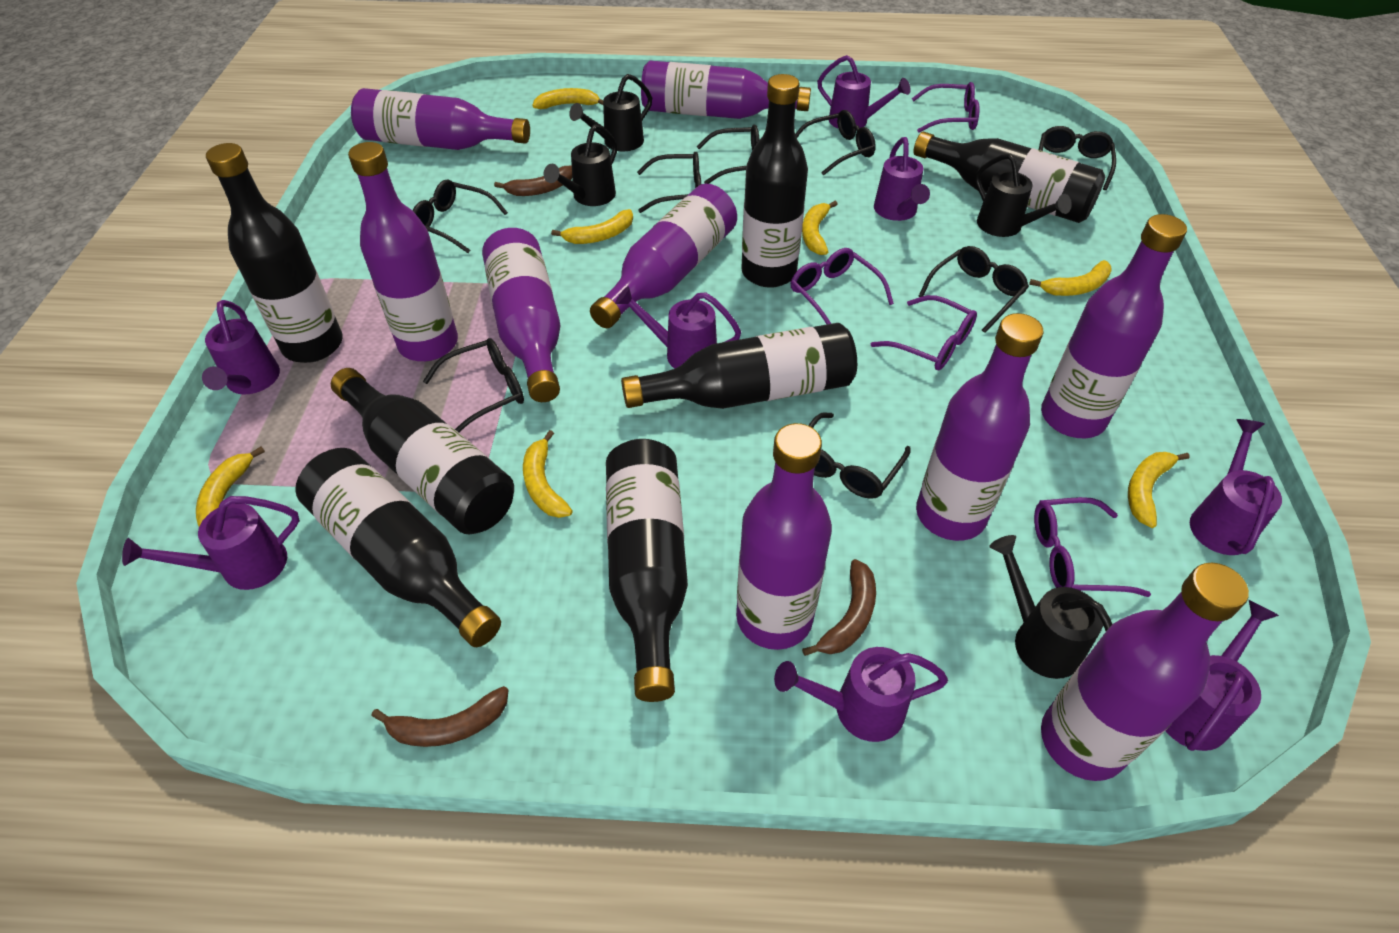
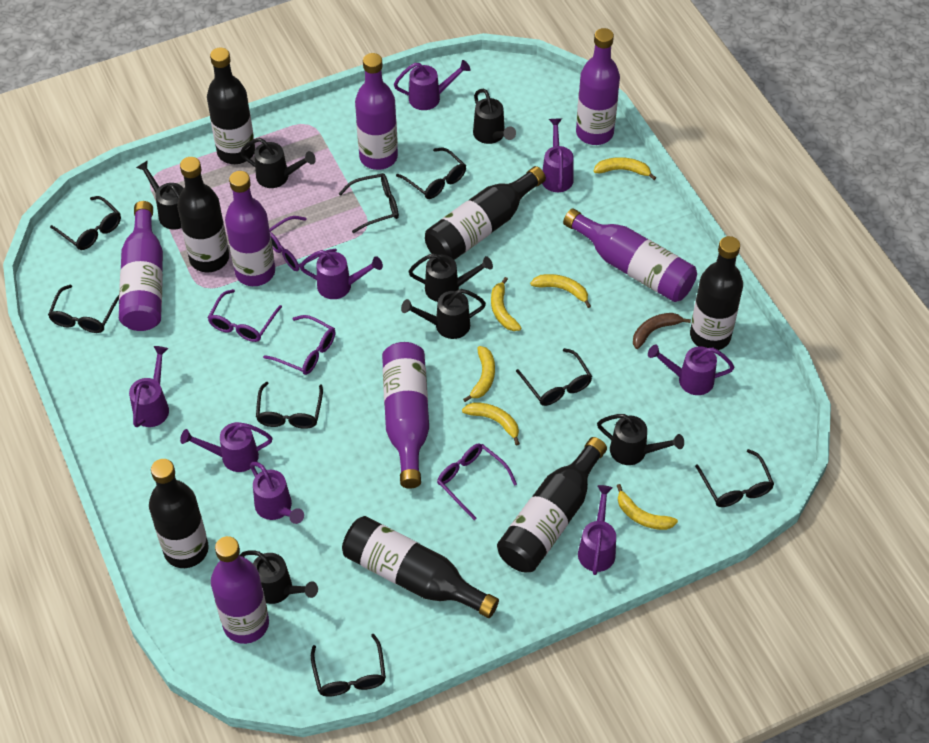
black watering can: 4 -> 7
brown banana: 3 -> 1
purple bottle: 9 -> 7
yellow banana: 7 -> 6

